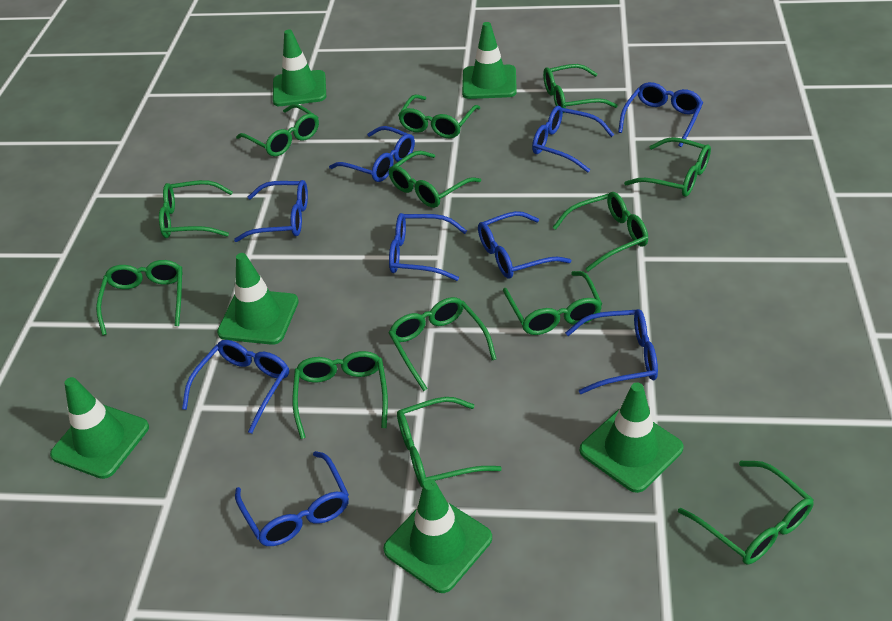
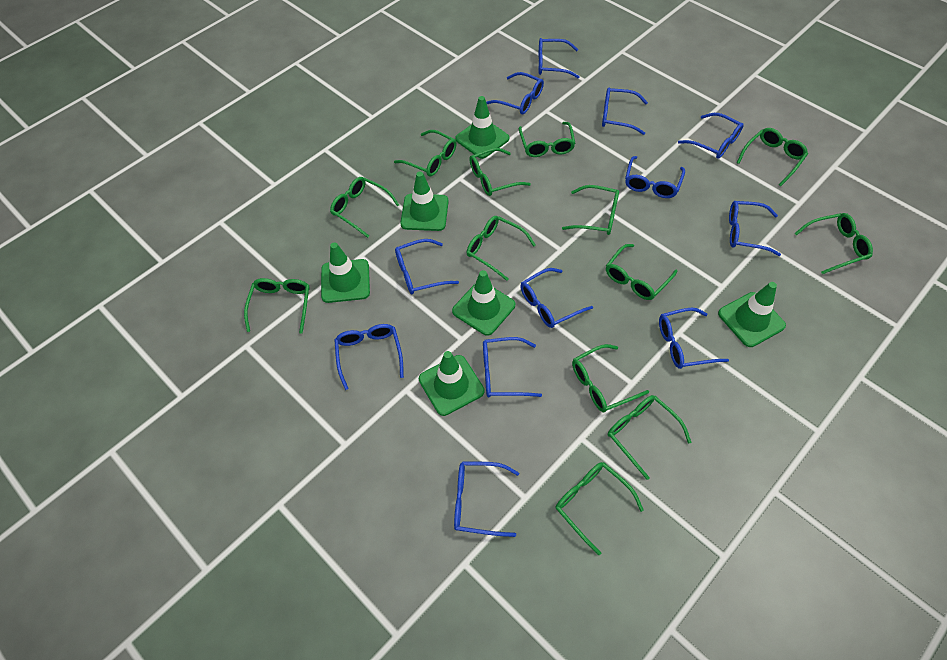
blue glasses: 9 -> 12

